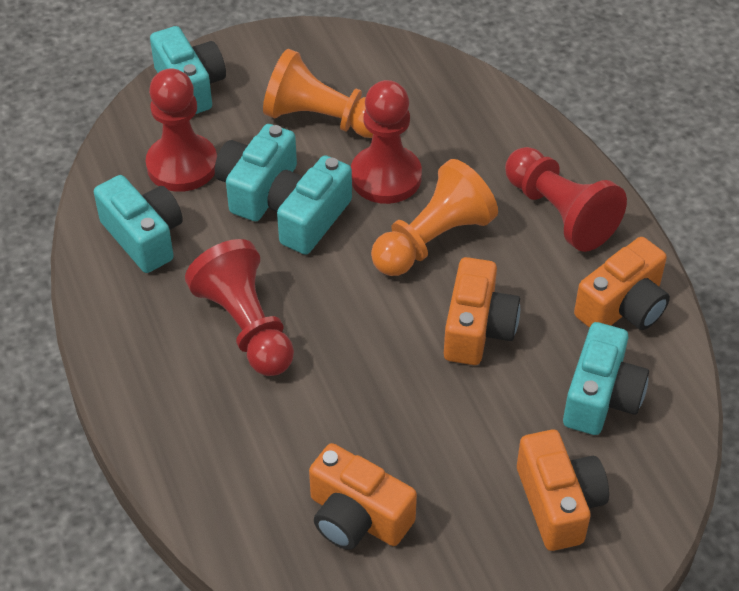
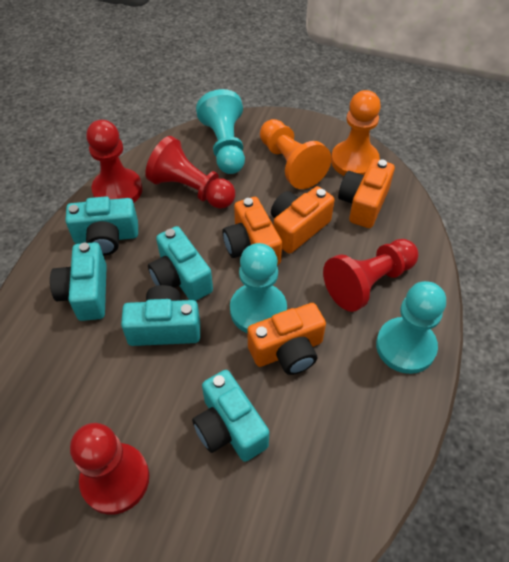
turquoise pawn: 0 -> 3

